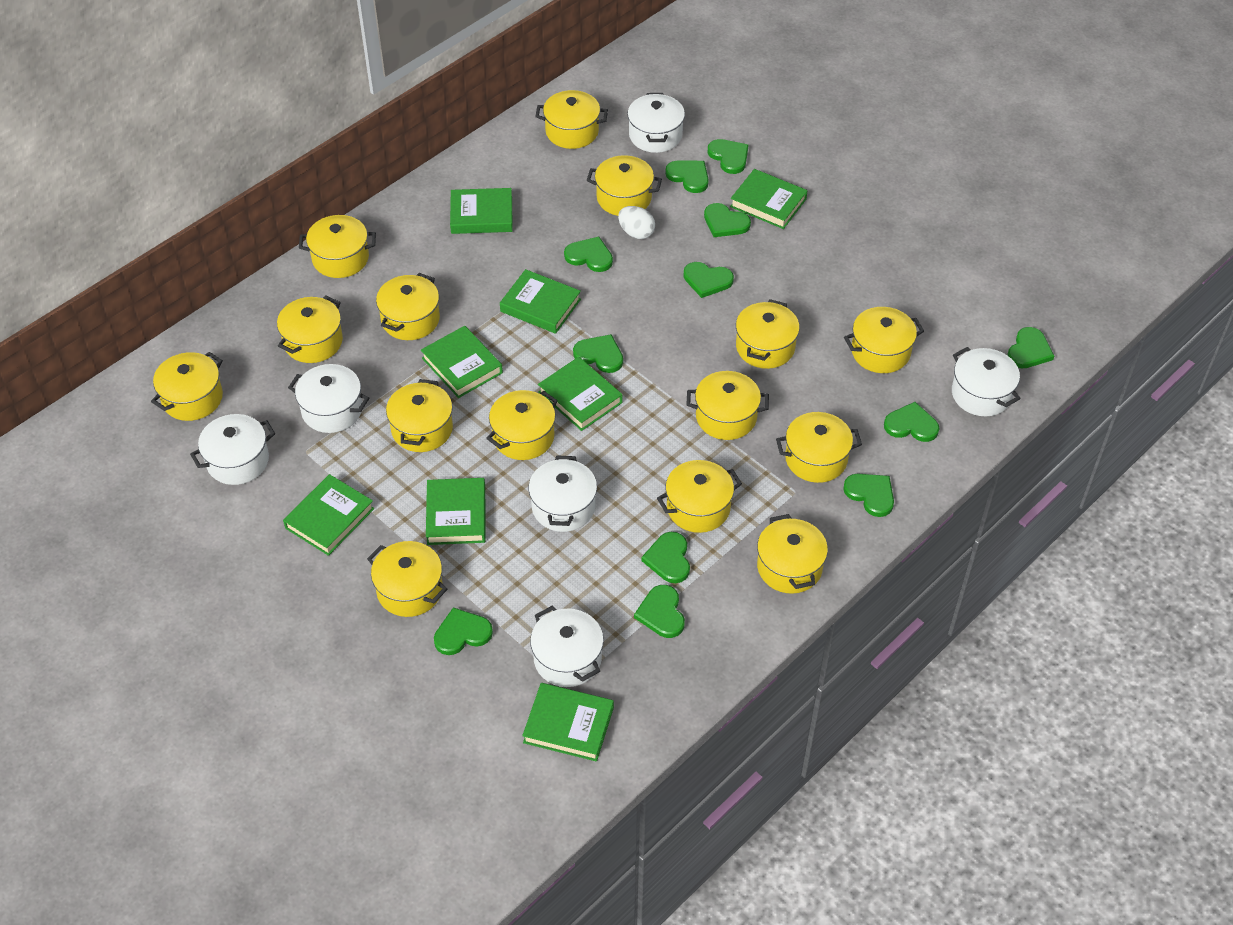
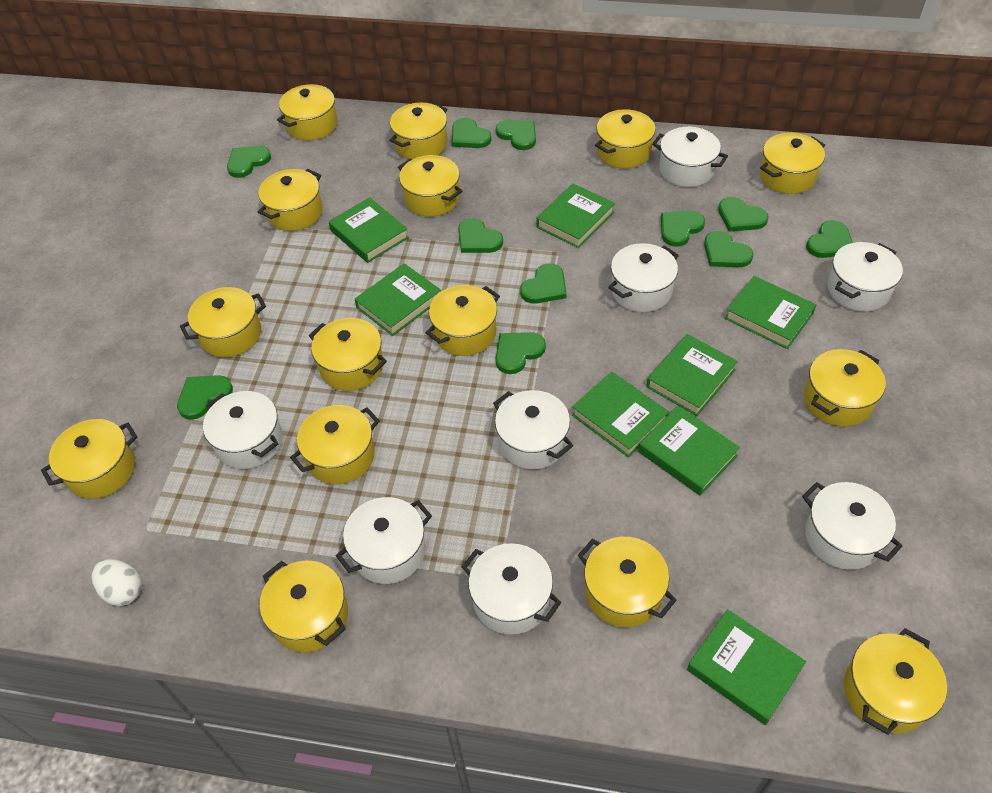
green heart: 12 -> 11
white pot: 6 -> 8

